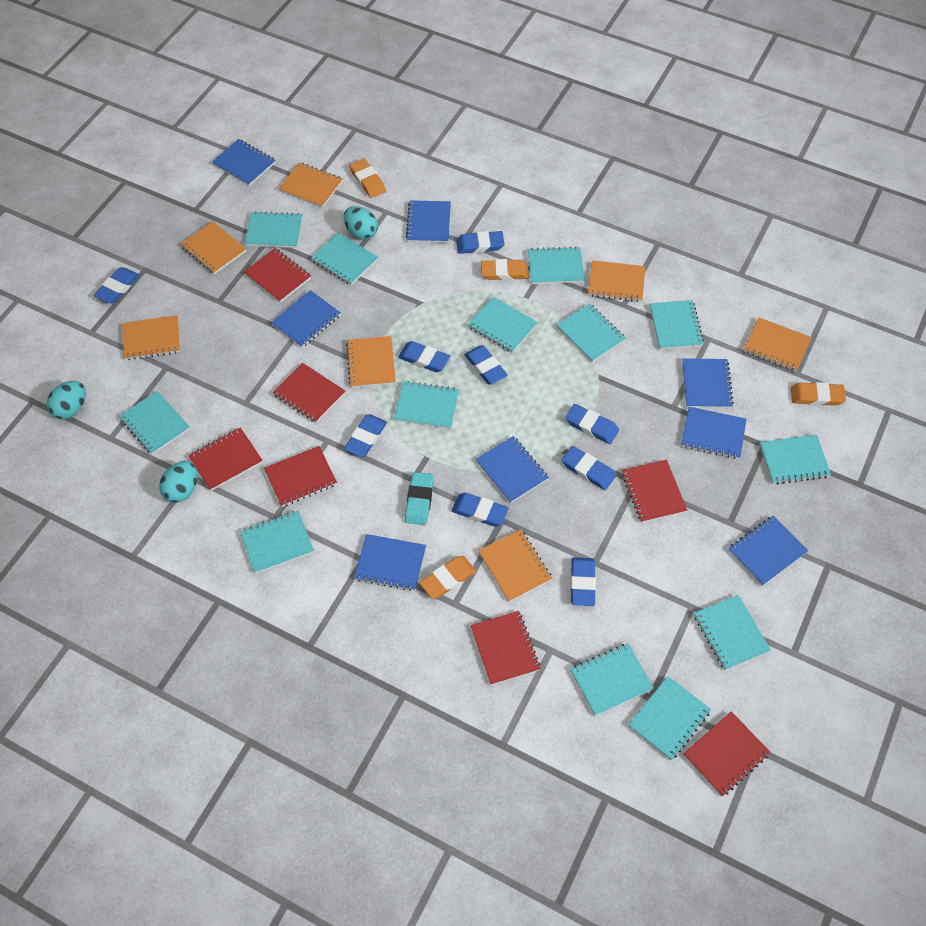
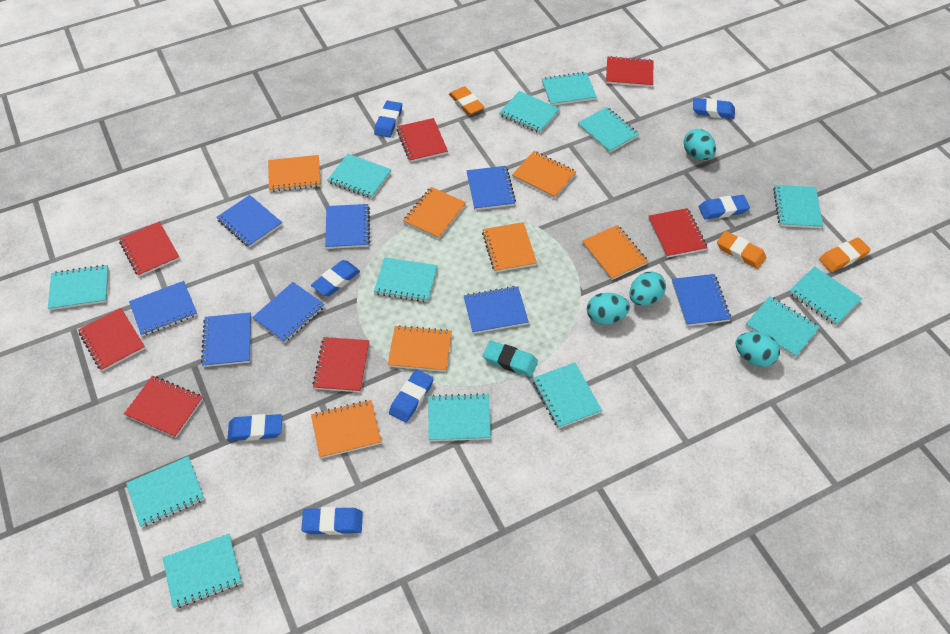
blue eraser: 9 -> 7
orange eraser: 4 -> 3
turquoise egg: 3 -> 4

